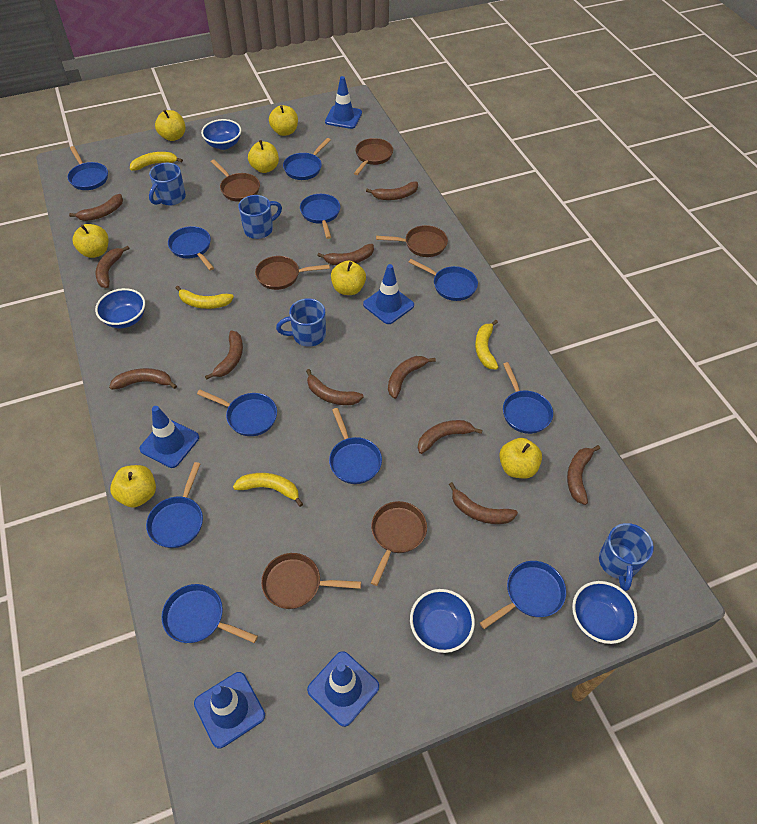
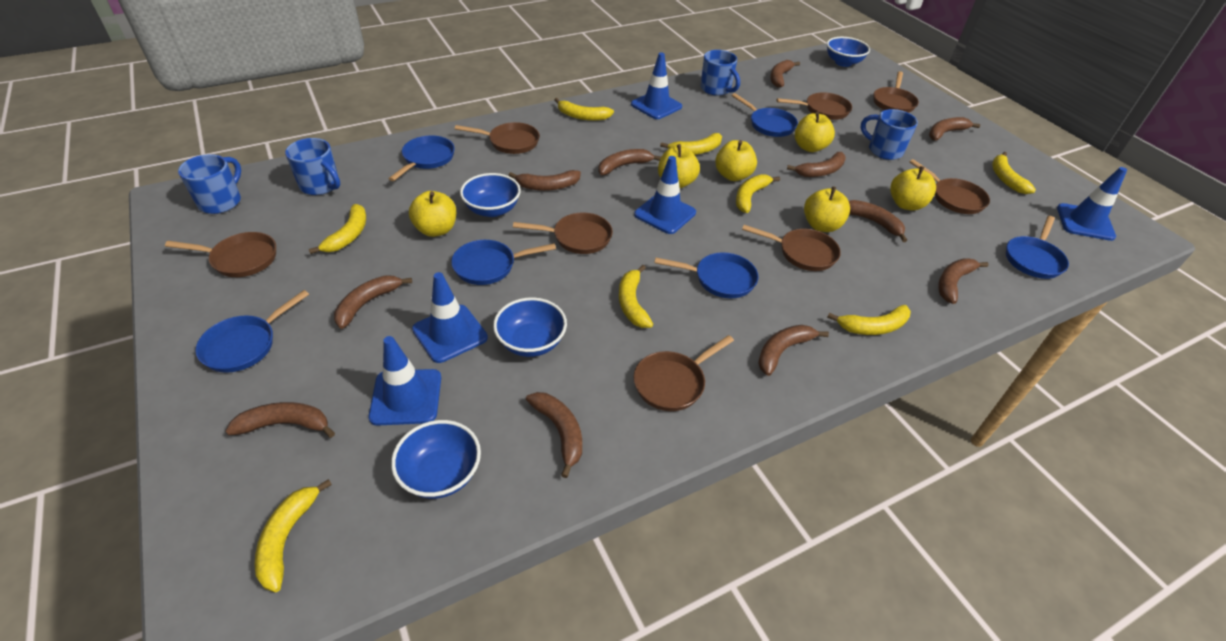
blue pan: 11 -> 6
brown pan: 6 -> 8
yellow apple: 7 -> 6
yellow banana: 4 -> 8

